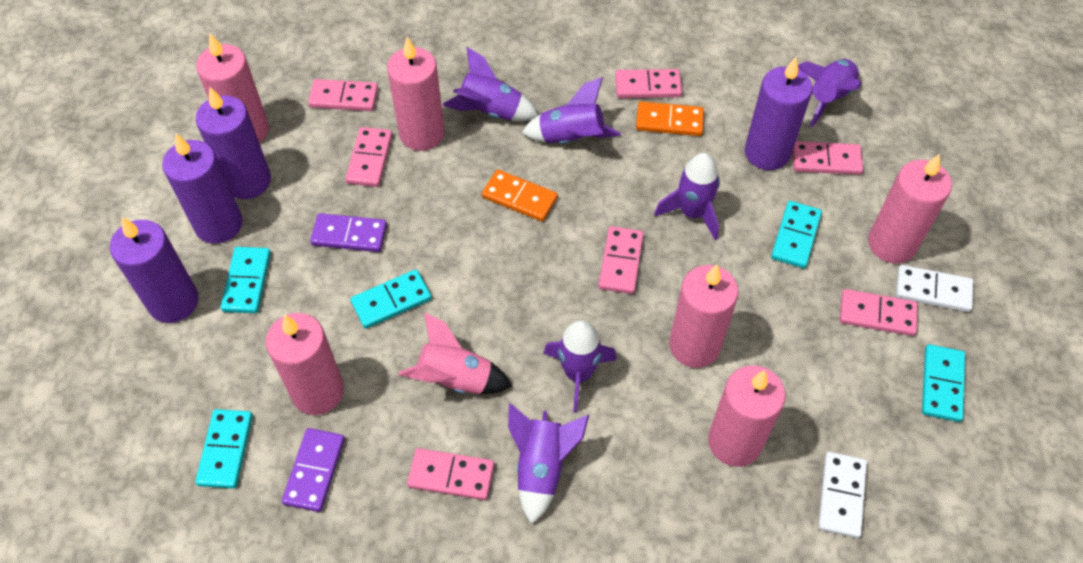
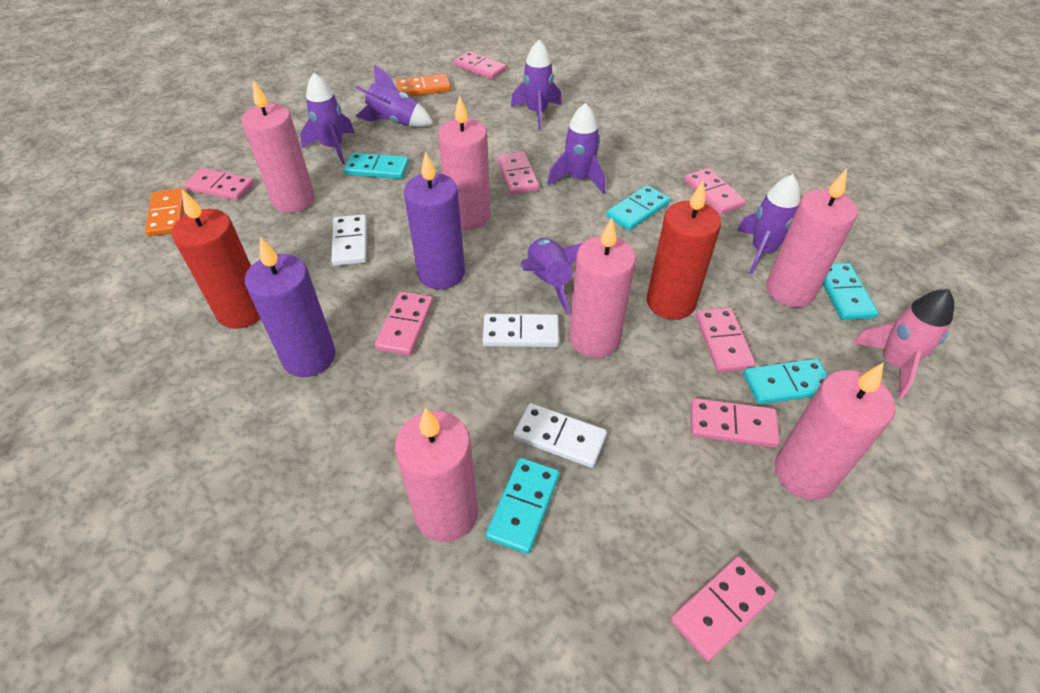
pink domino: 7 -> 8
purple candle: 4 -> 2
purple domino: 2 -> 0
red candle: 0 -> 2
white domino: 2 -> 3

